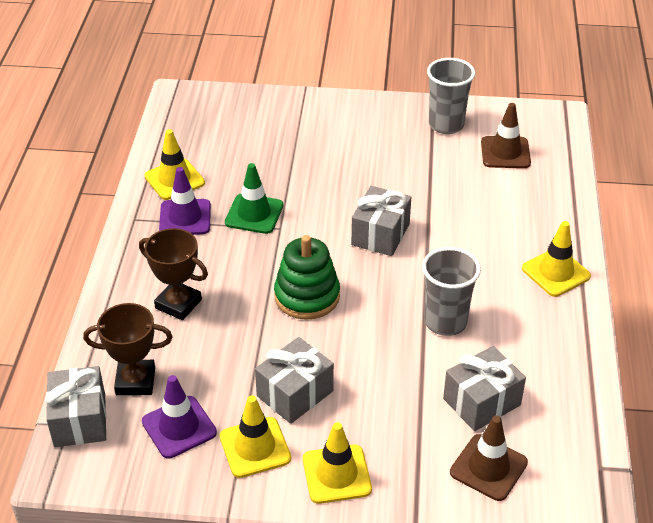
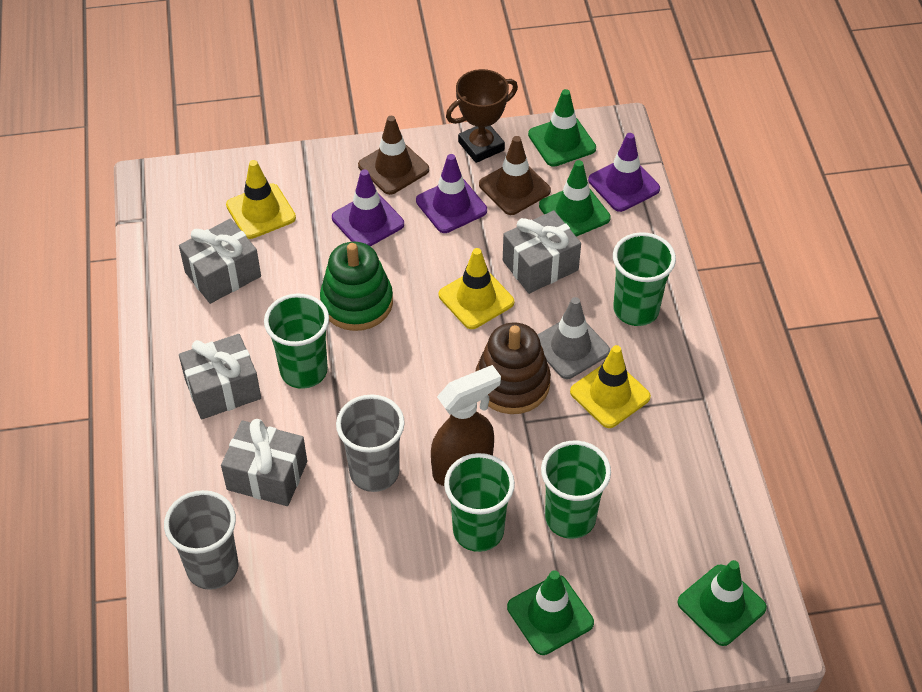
brown spray bottle: 0 -> 1
brown stacking toy: 0 -> 1
brown trophy: 2 -> 1
green cup: 0 -> 4
green traffic cone: 1 -> 4
grey traffic cone: 0 -> 1
purple traffic cone: 2 -> 3
yellow traffic cone: 4 -> 3

